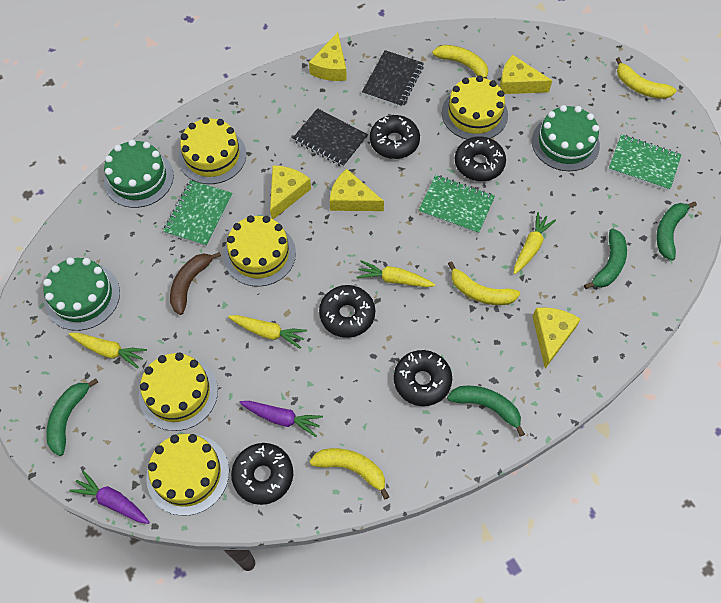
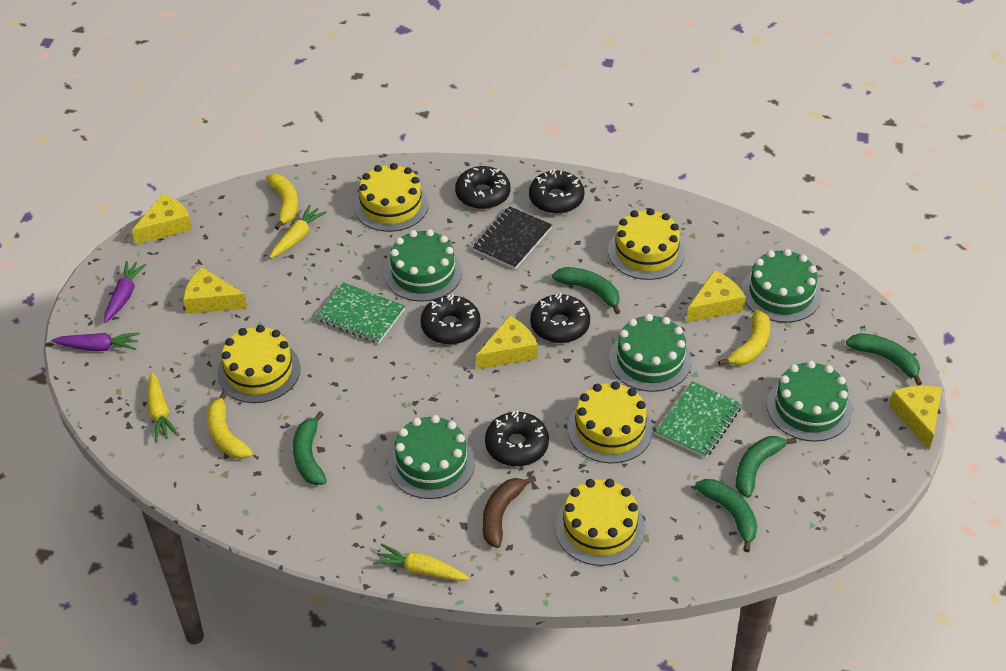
black notebook: 2 -> 1
green banana: 4 -> 5
green cake: 3 -> 5
green notebook: 3 -> 2
yellow banana: 4 -> 3
yellow carrot: 4 -> 3

